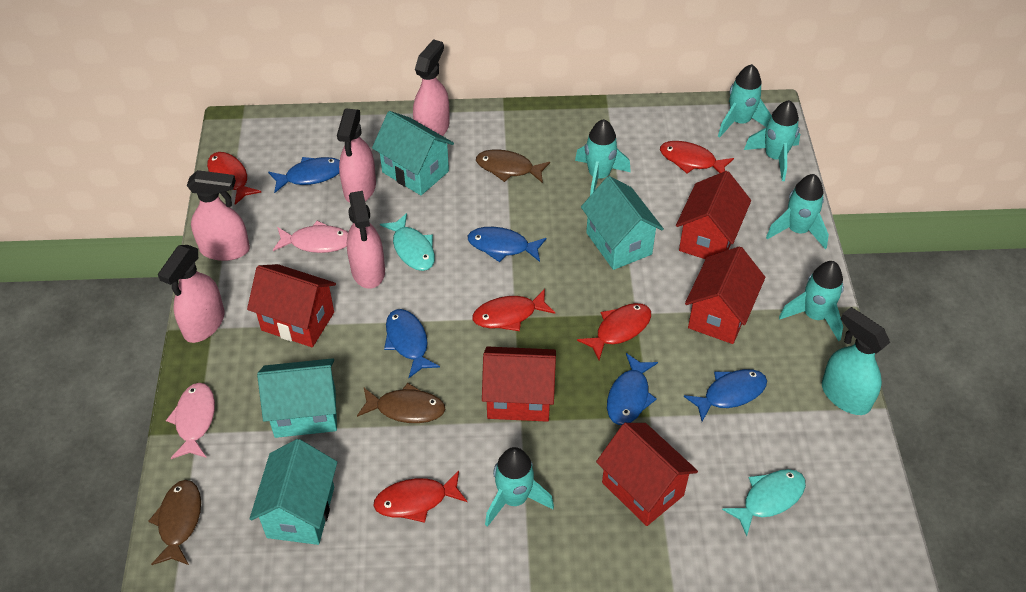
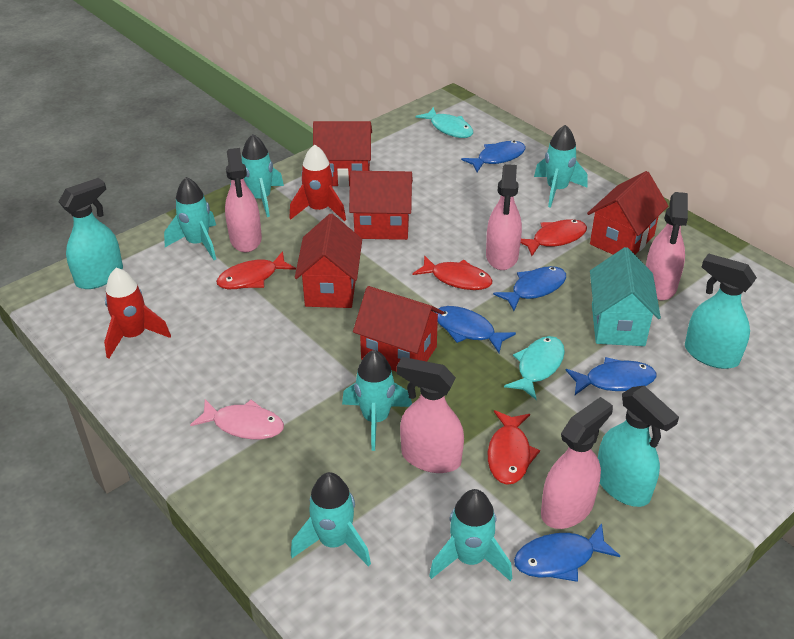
brown fish: 3 -> 0
pink fish: 2 -> 1
red fish: 5 -> 4
red rocket: 0 -> 2
turquoise house: 4 -> 1
turquoise spray bottle: 1 -> 3

